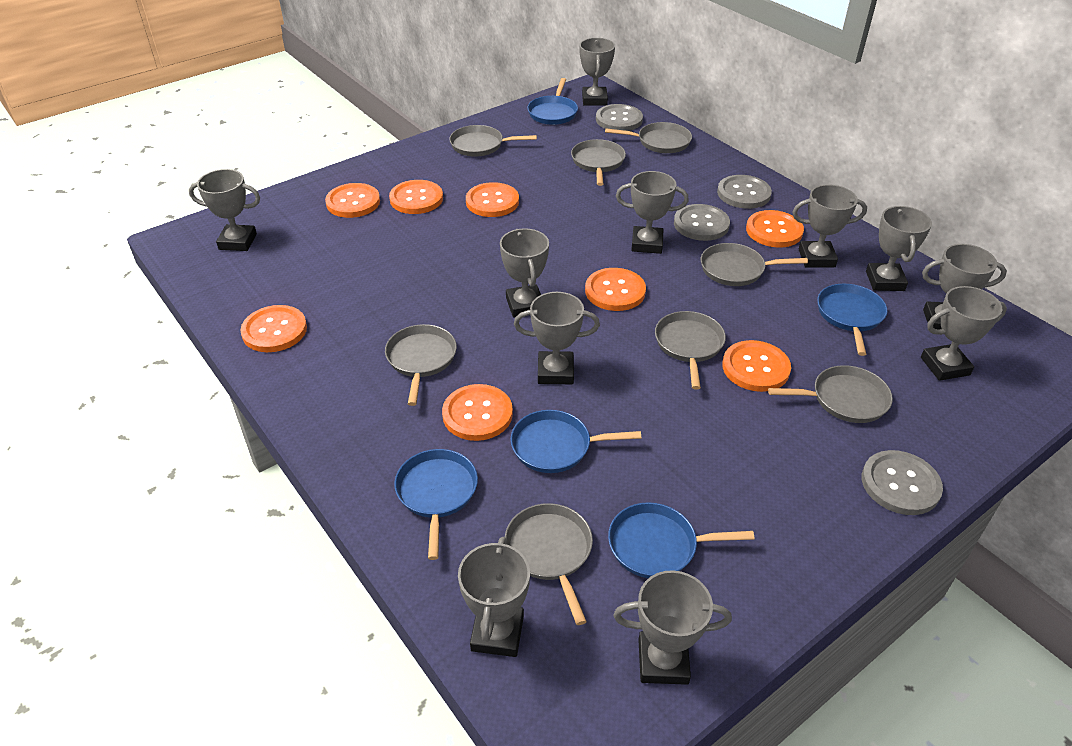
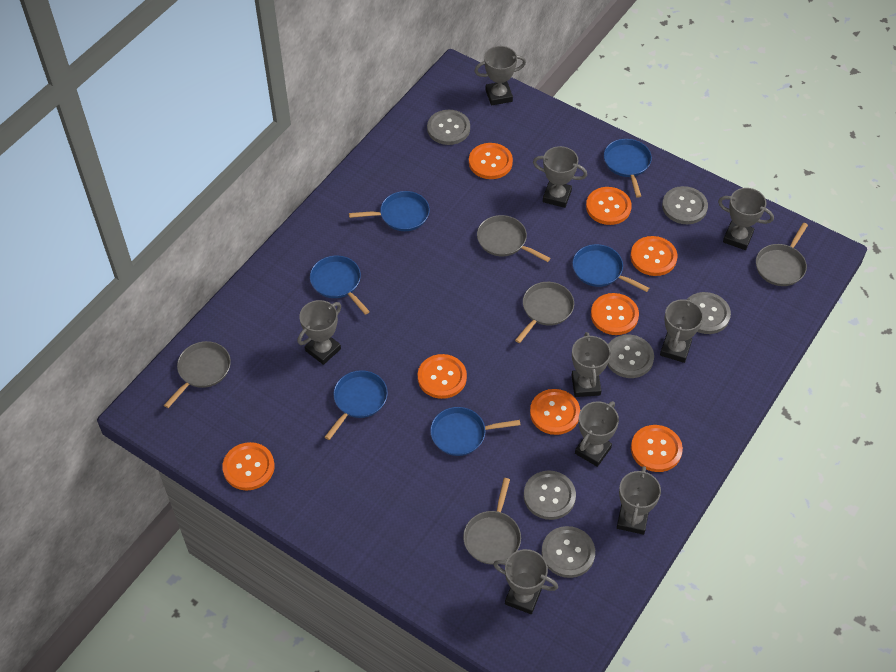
blue pan: 5 -> 6
grey button: 4 -> 6
grey pan: 8 -> 5
grey trophy: 11 -> 9

